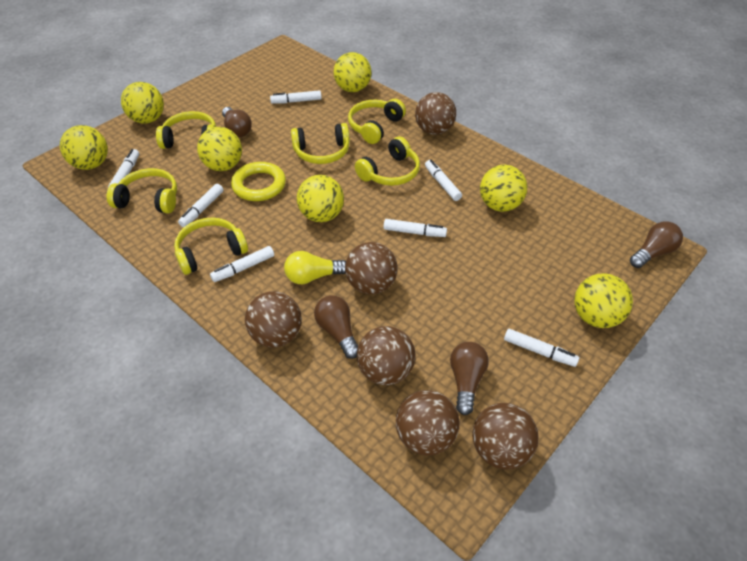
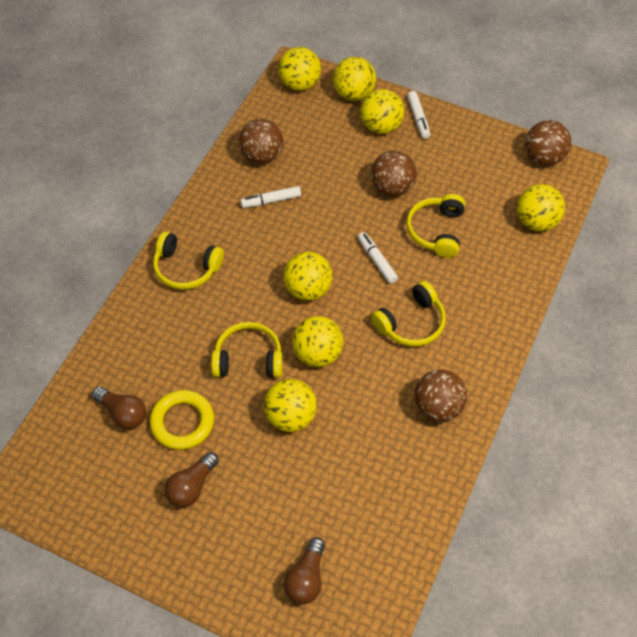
brown ball: 6 -> 4
brown light bulb: 4 -> 3
white marker: 7 -> 3
yellow headphones: 6 -> 4
yellow light bulb: 1 -> 0

